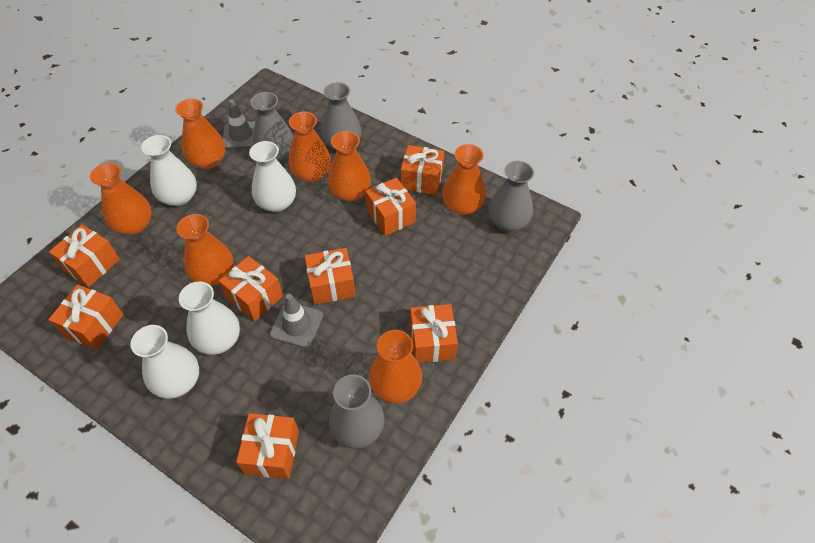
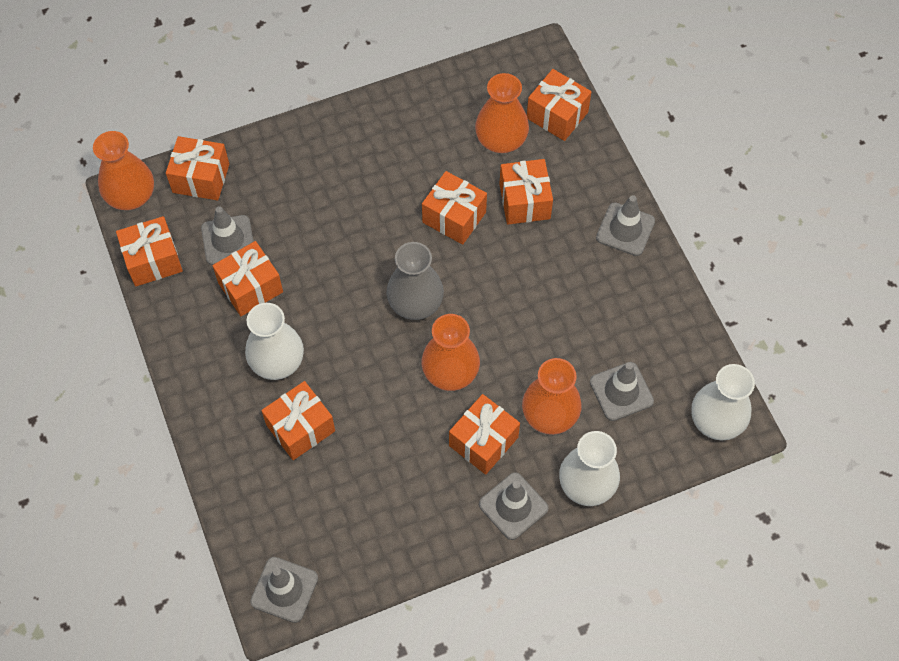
grey traffic cone: 2 -> 5
grey vase: 4 -> 1
orange vase: 7 -> 4
white vase: 4 -> 3

